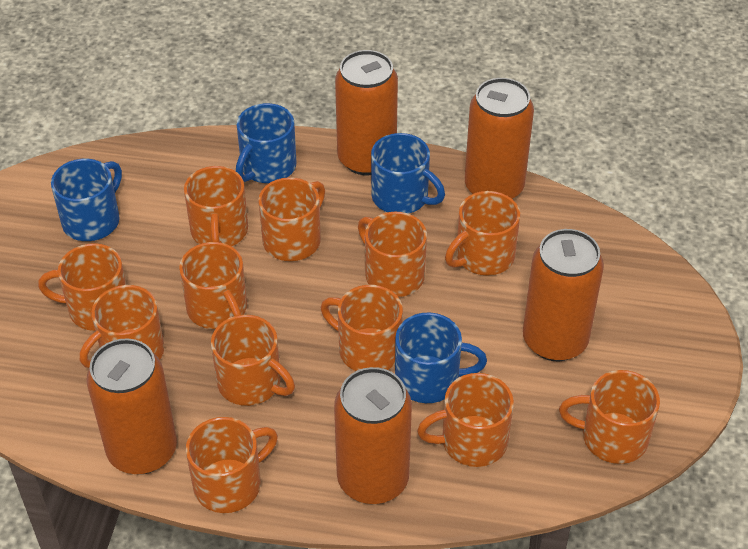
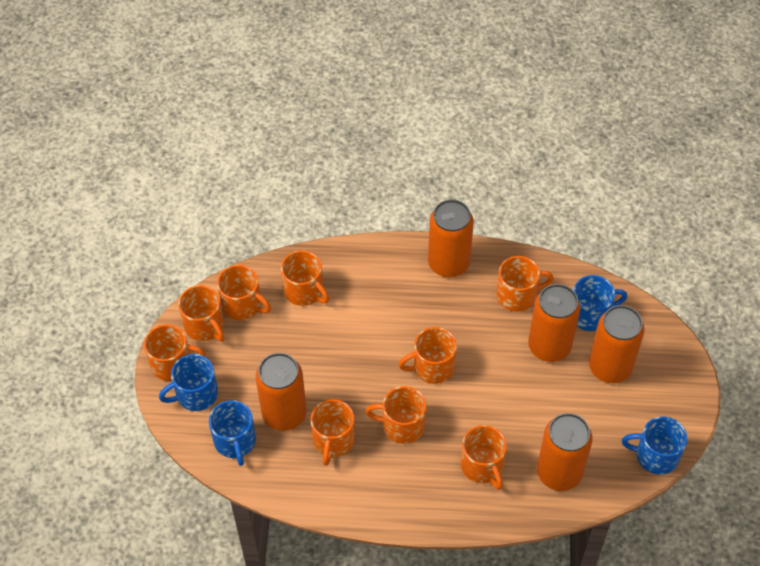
orange mug: 12 -> 9

